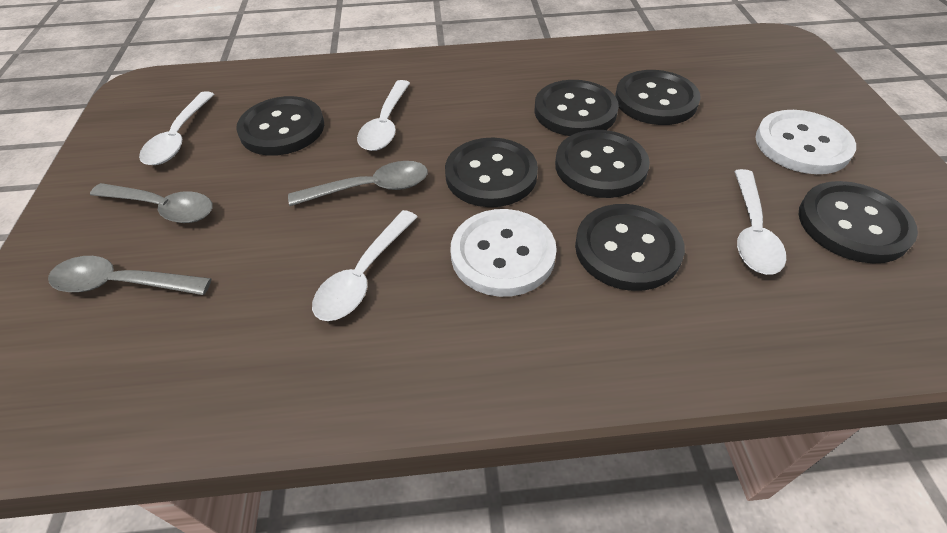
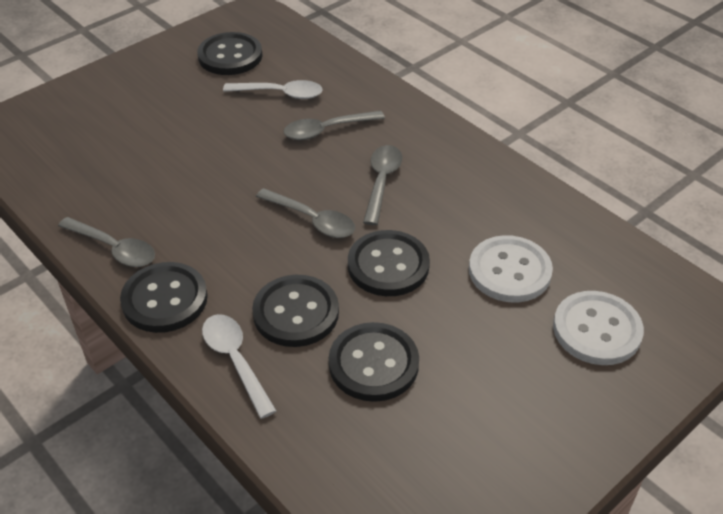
black button: 7 -> 5
grey spoon: 3 -> 4
white spoon: 4 -> 2

